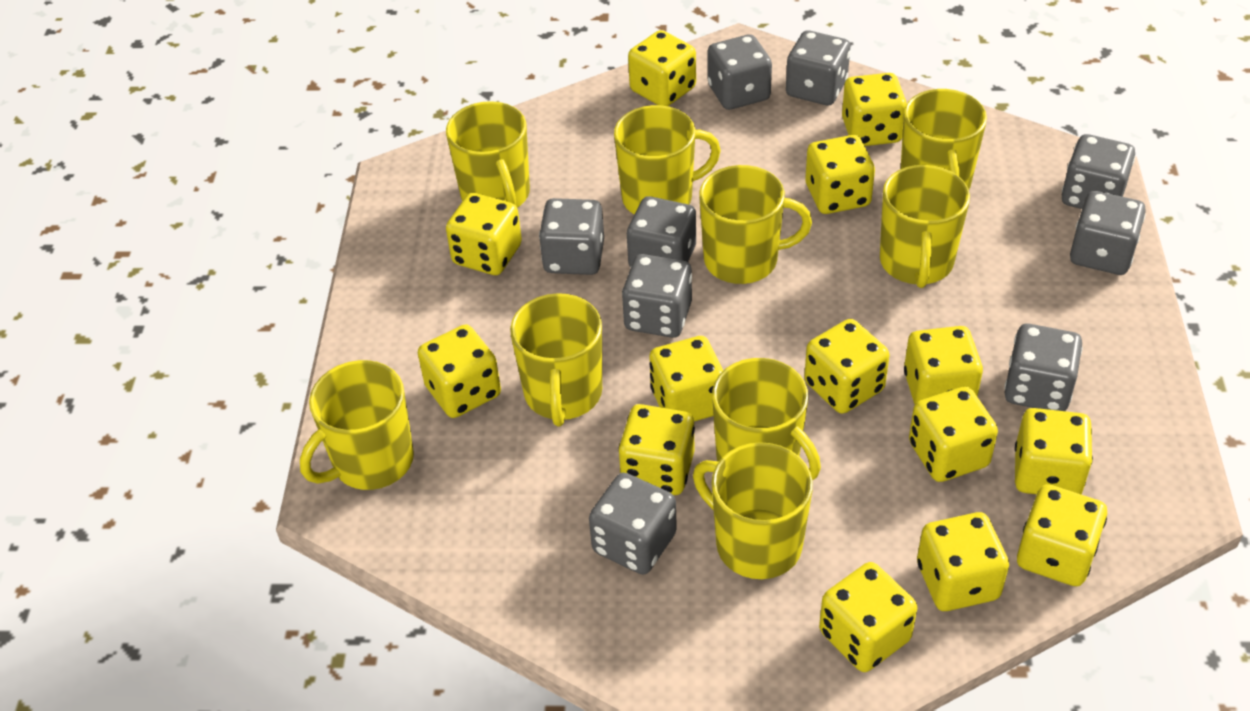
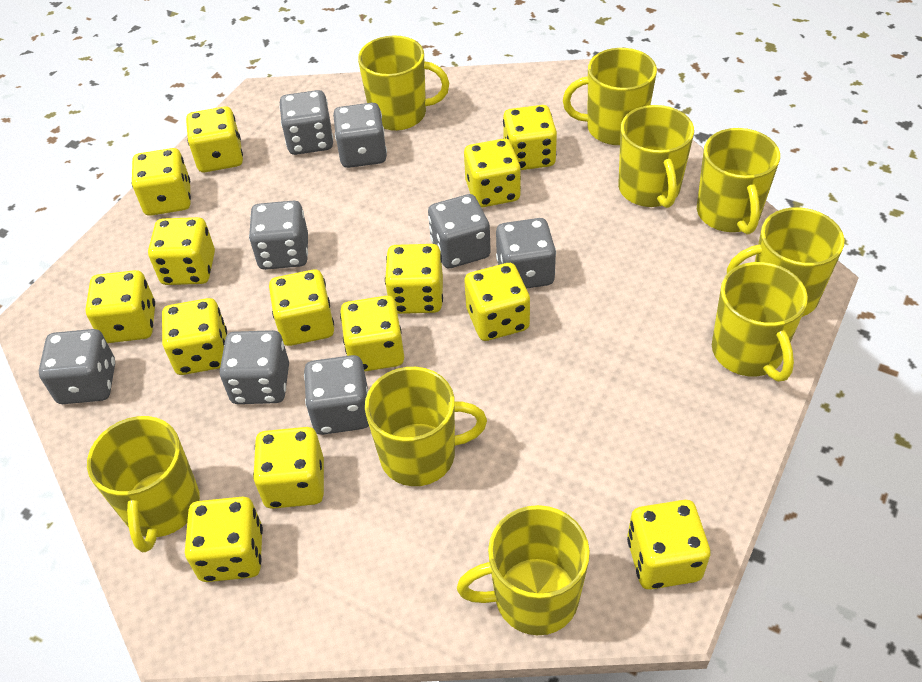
grey dice: 9 -> 8

